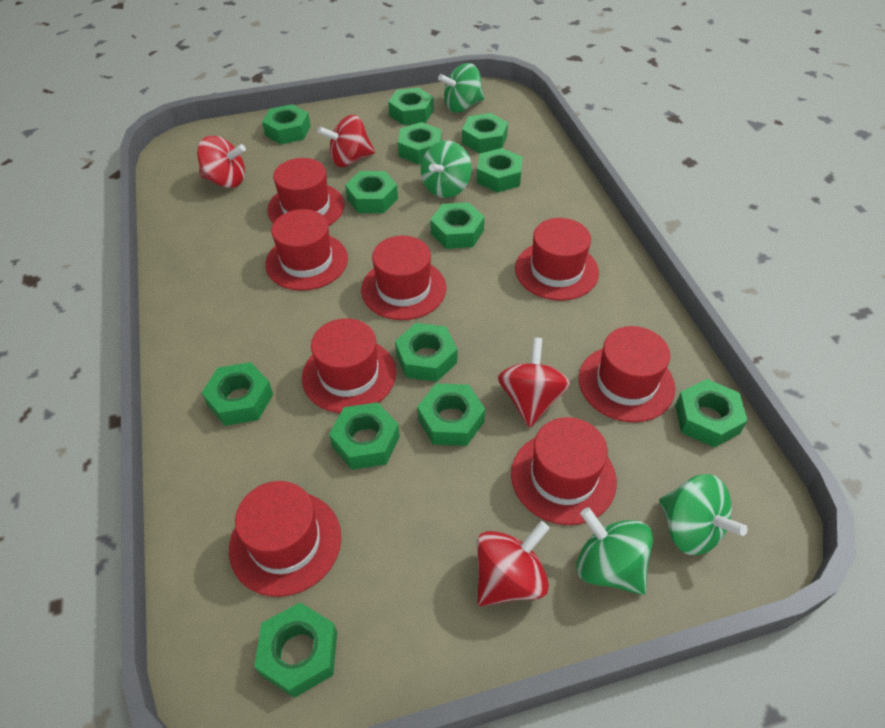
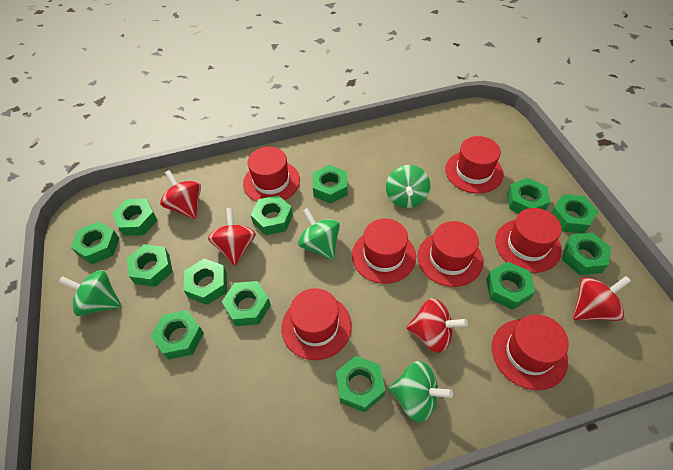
red hat: 8 -> 7

